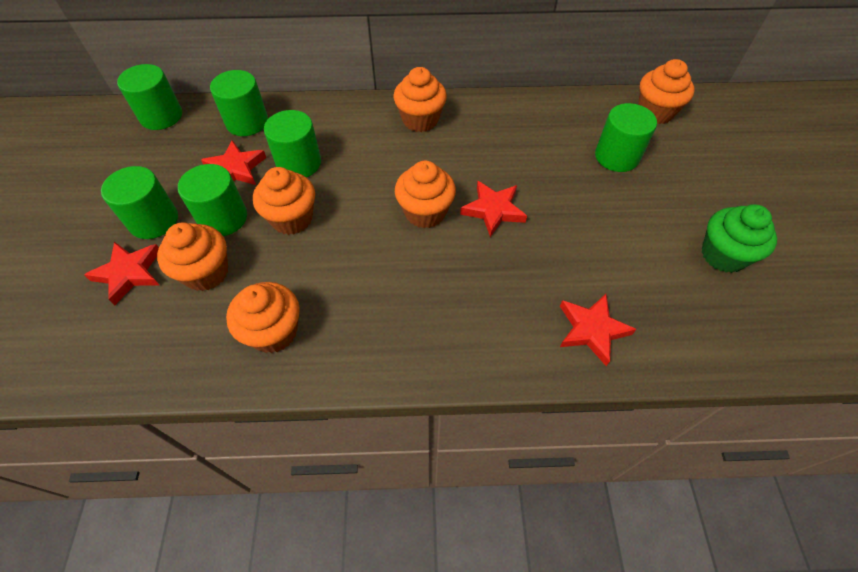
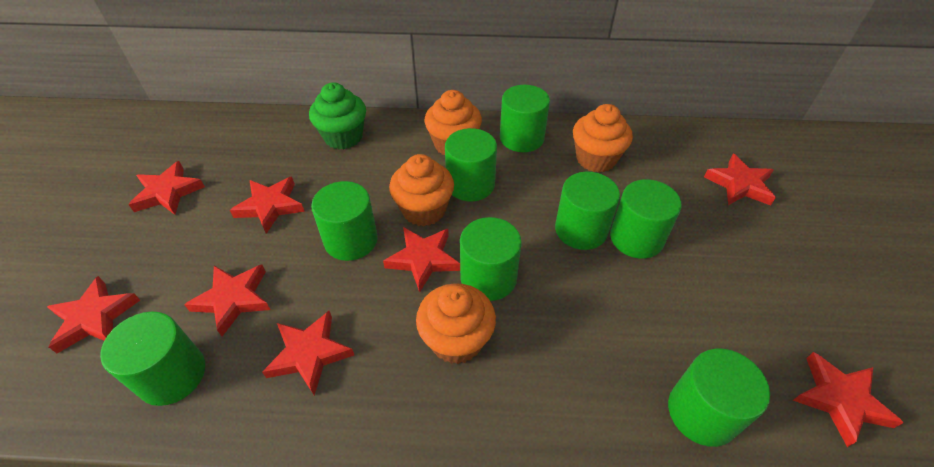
green cylinder: 6 -> 8
orange cupcake: 6 -> 4
red star: 4 -> 8

